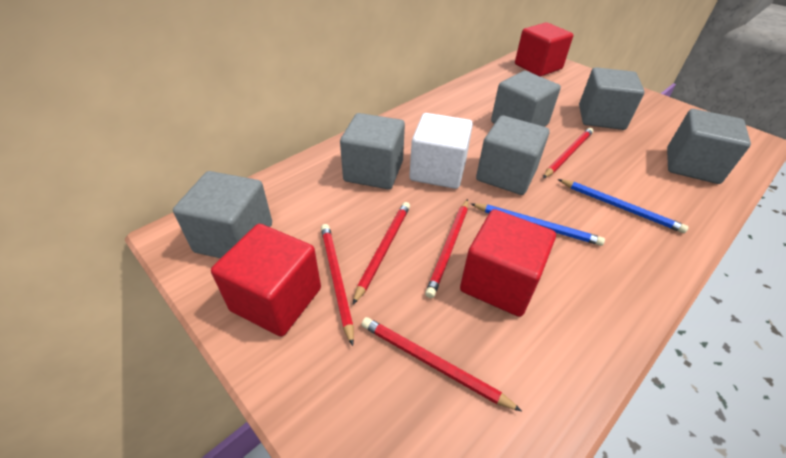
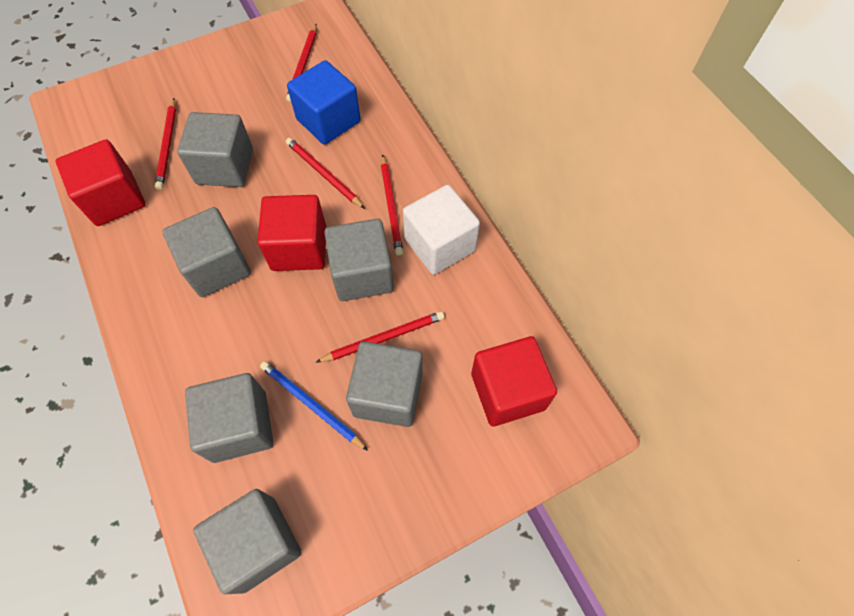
blue cube: 0 -> 1
blue pencil: 2 -> 1

